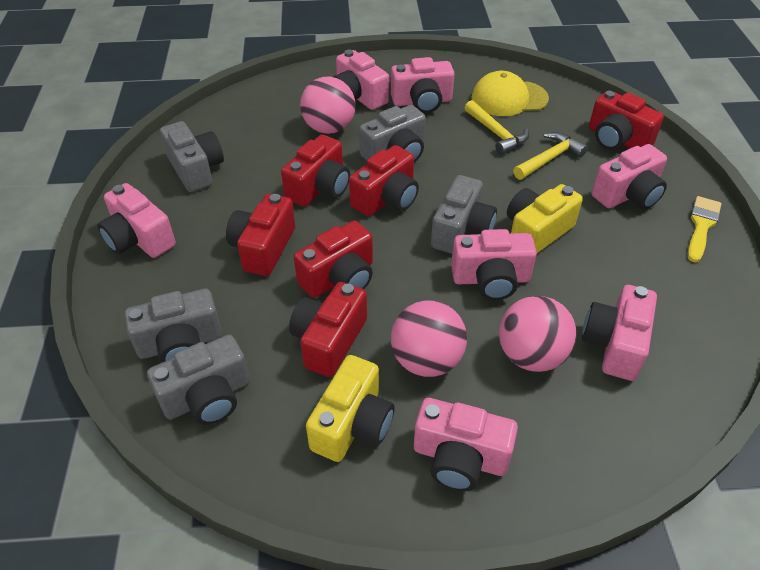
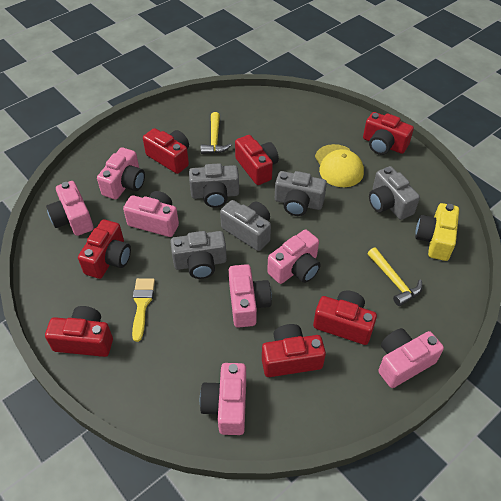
pink ball: 3 -> 0
red camera: 6 -> 7
yellow camera: 2 -> 1

